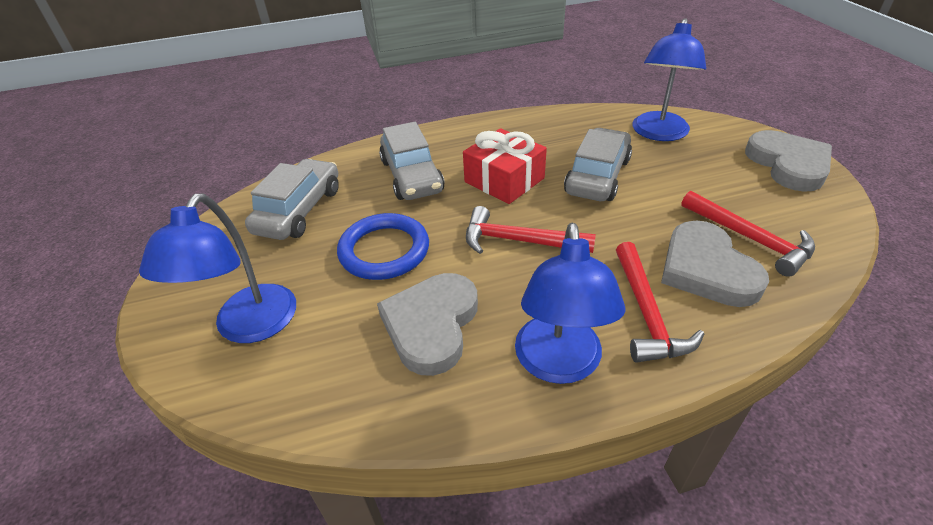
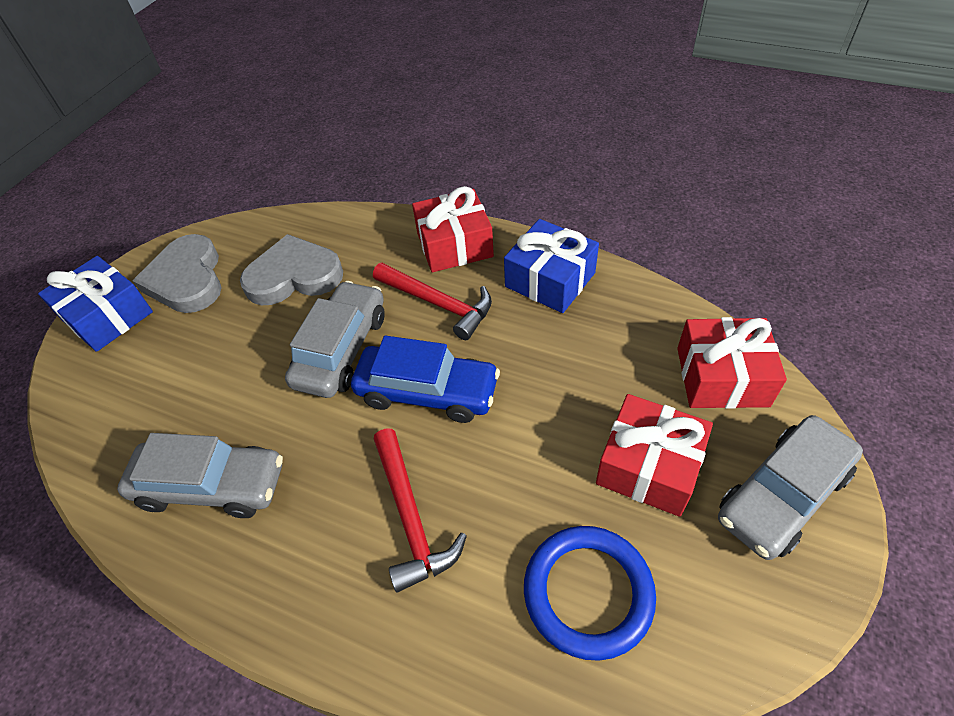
blue car: 0 -> 1
blue gift: 0 -> 2
blue lamp: 3 -> 0
grey heart: 3 -> 2
red gift: 1 -> 3
red hammer: 3 -> 2

